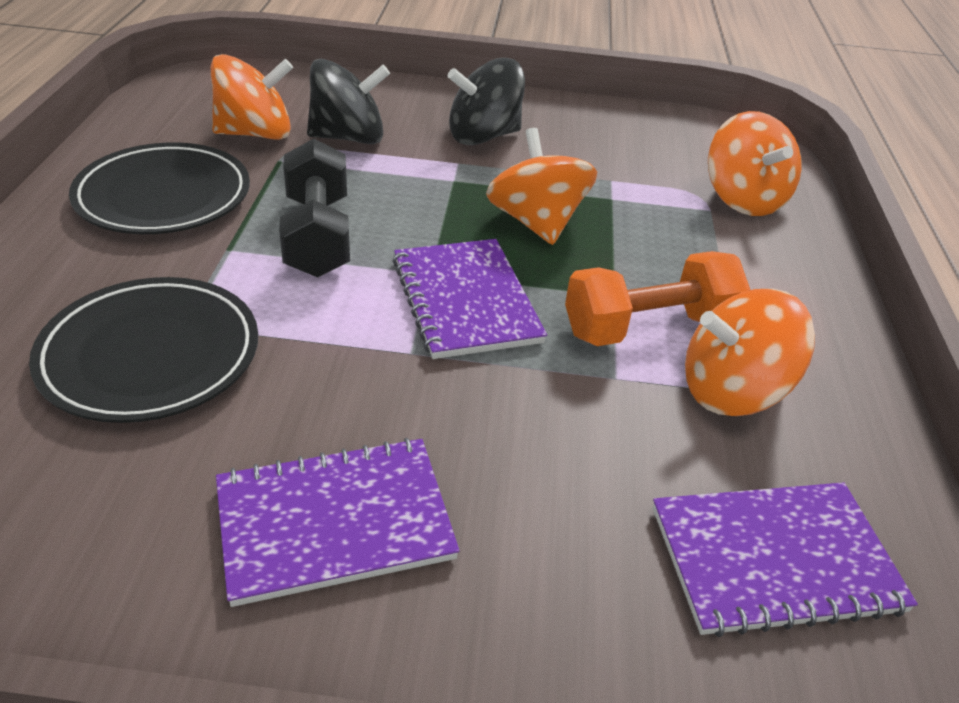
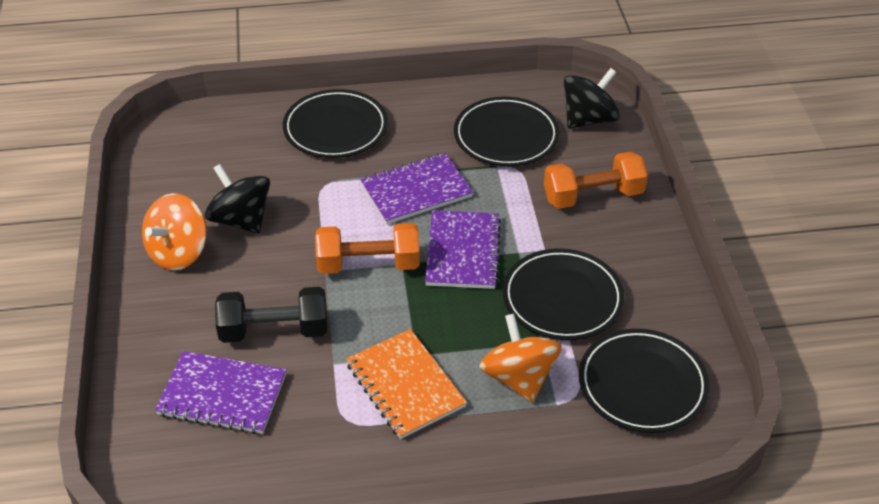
black plate: 2 -> 4
orange dumbbell: 1 -> 2
orange notebook: 0 -> 1
orange spinning top: 4 -> 2

